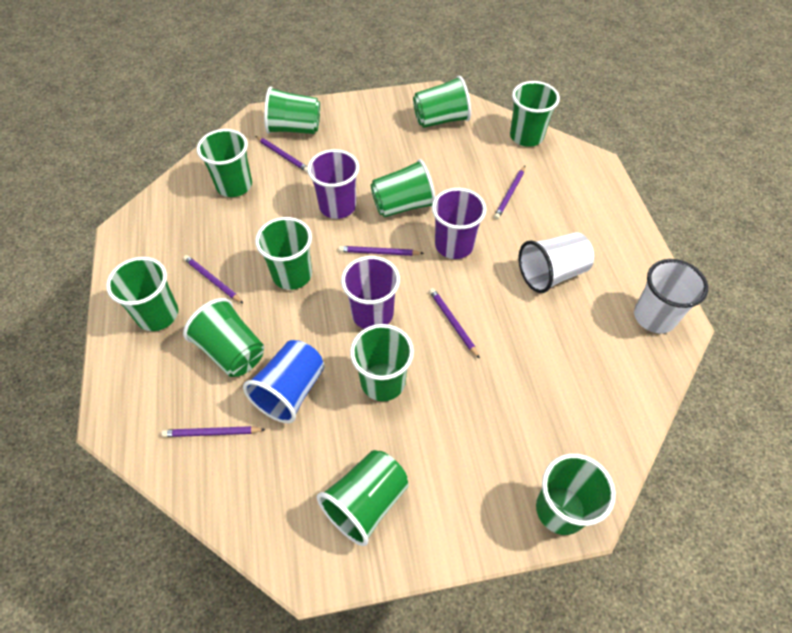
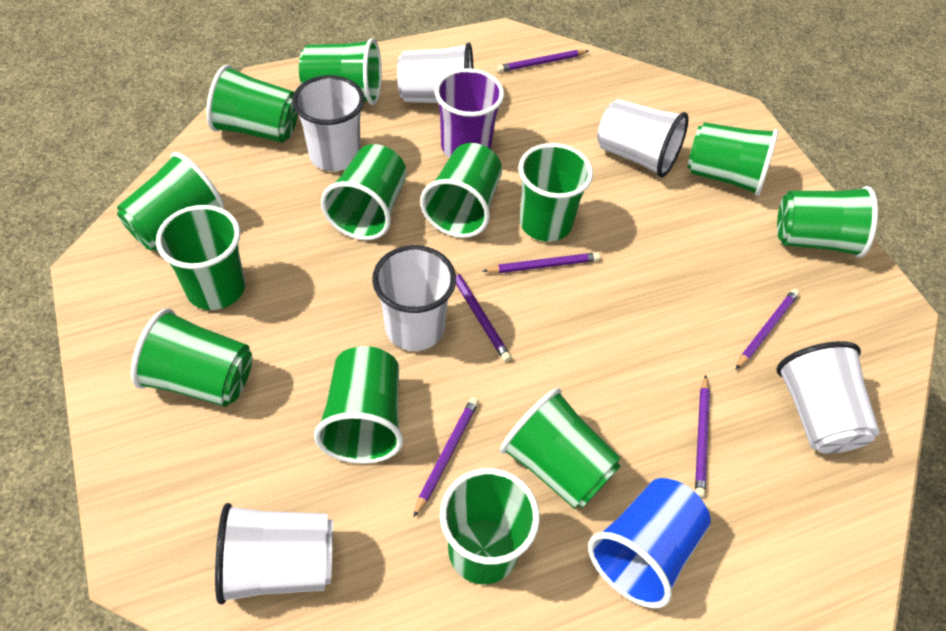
green cup: 11 -> 13
purple cup: 3 -> 1
white cup: 2 -> 6

